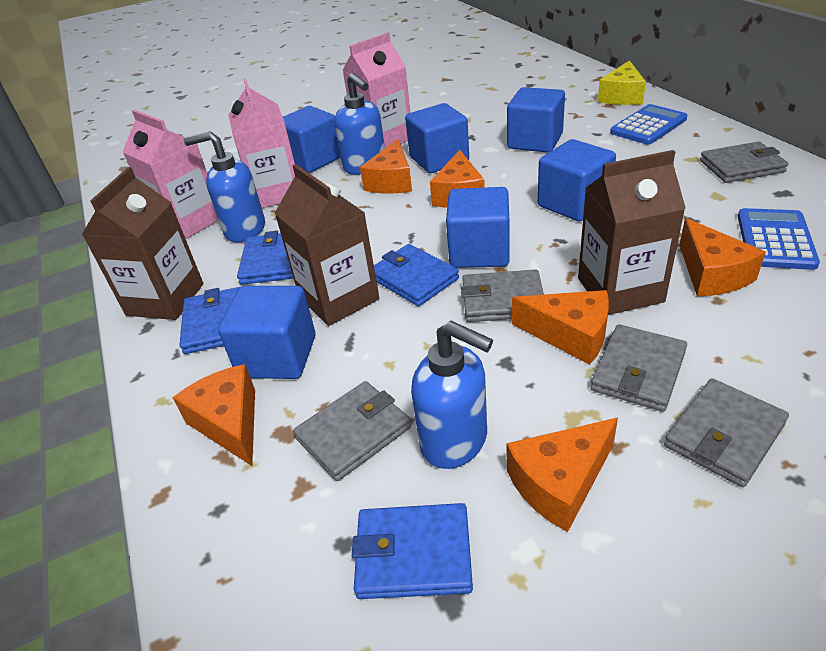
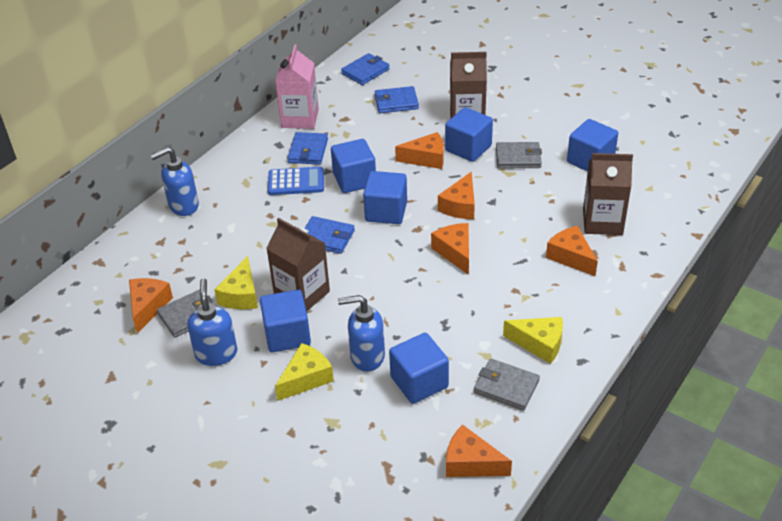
blue calculator: 2 -> 1
grey wallet: 5 -> 3
pink carton: 3 -> 1
yellow cheese: 1 -> 3

